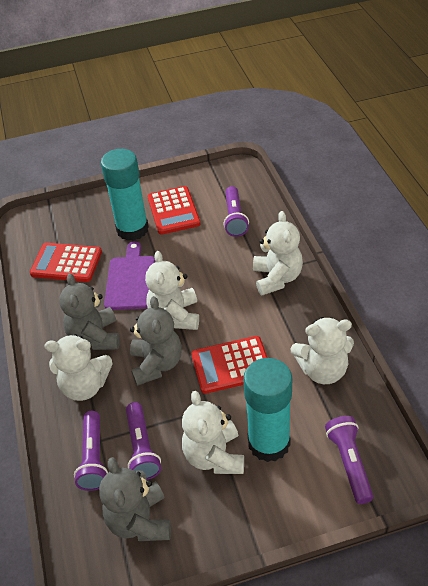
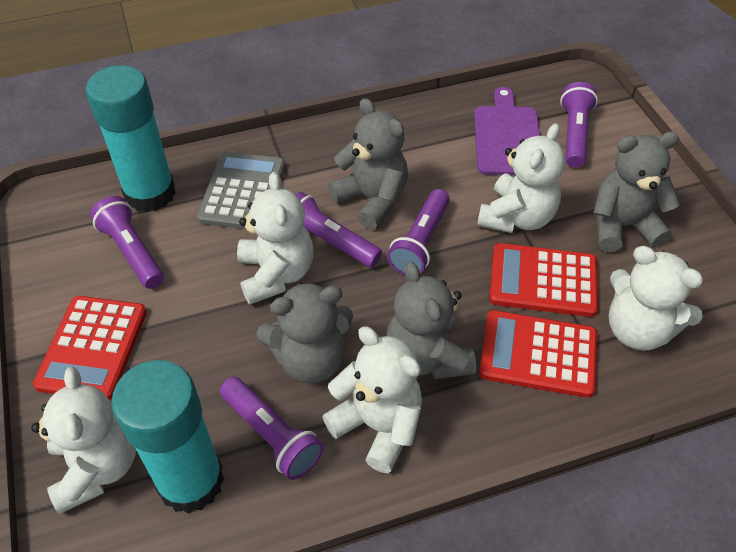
grey calculator: 0 -> 1
grey teddy bear: 3 -> 4
purple flashlight: 4 -> 5

